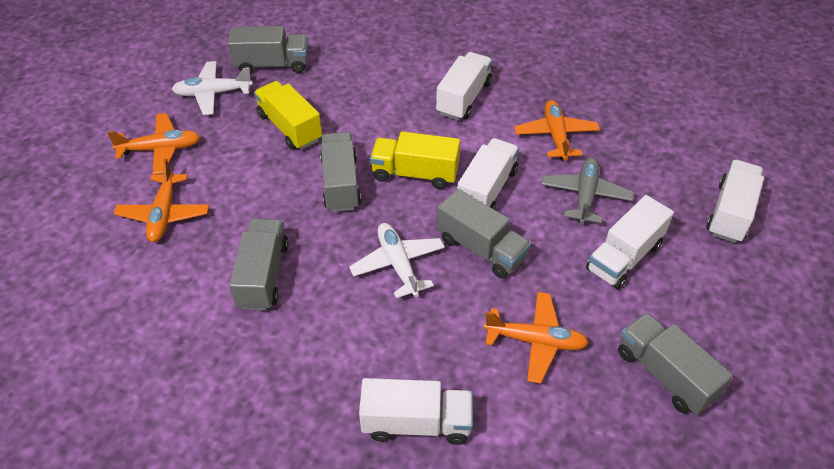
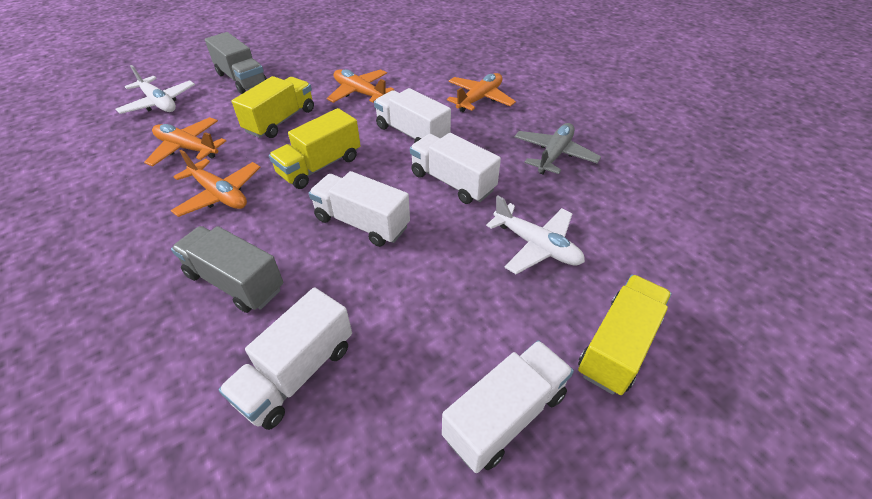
grey truck: 5 -> 2
yellow truck: 2 -> 3

